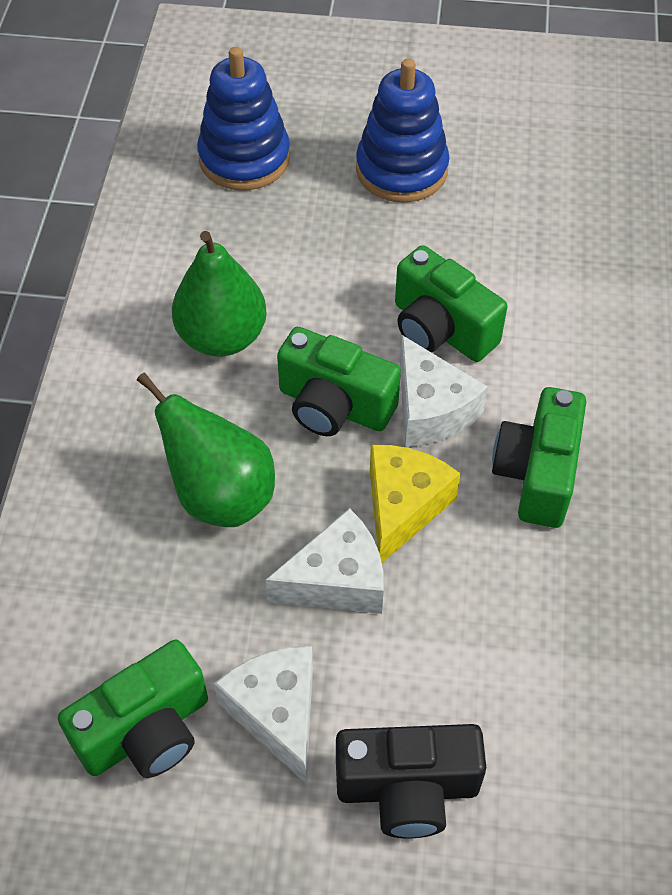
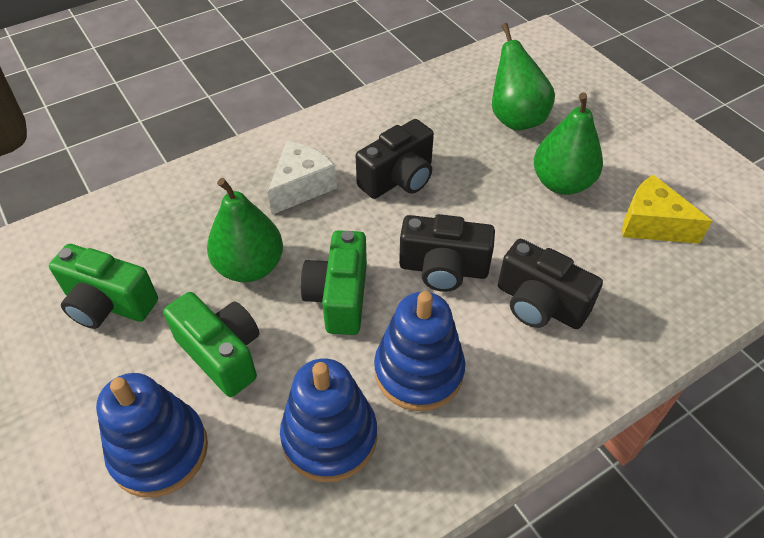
black camera: 1 -> 3
blue stacking toy: 2 -> 3
green camera: 4 -> 3
green pear: 2 -> 3
white cheese: 3 -> 1

